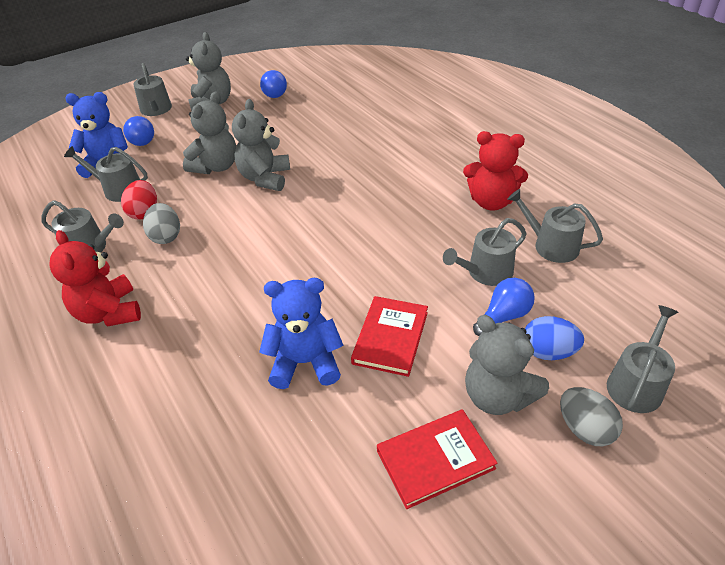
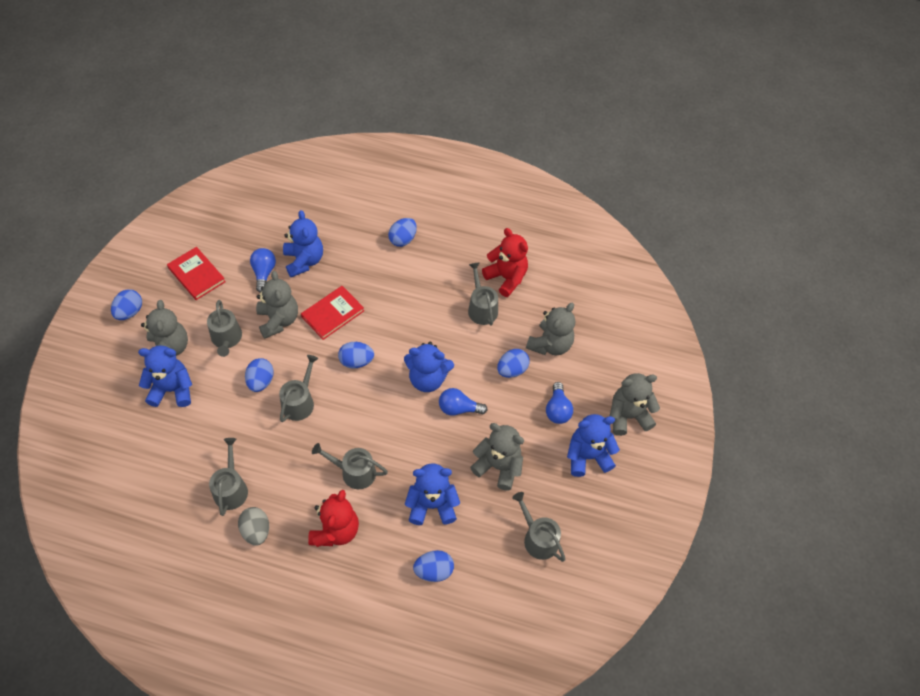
blue egg: 1 -> 6
blue teddy bear: 2 -> 5
grey egg: 2 -> 1
grey teddy bear: 4 -> 5
red egg: 1 -> 0

